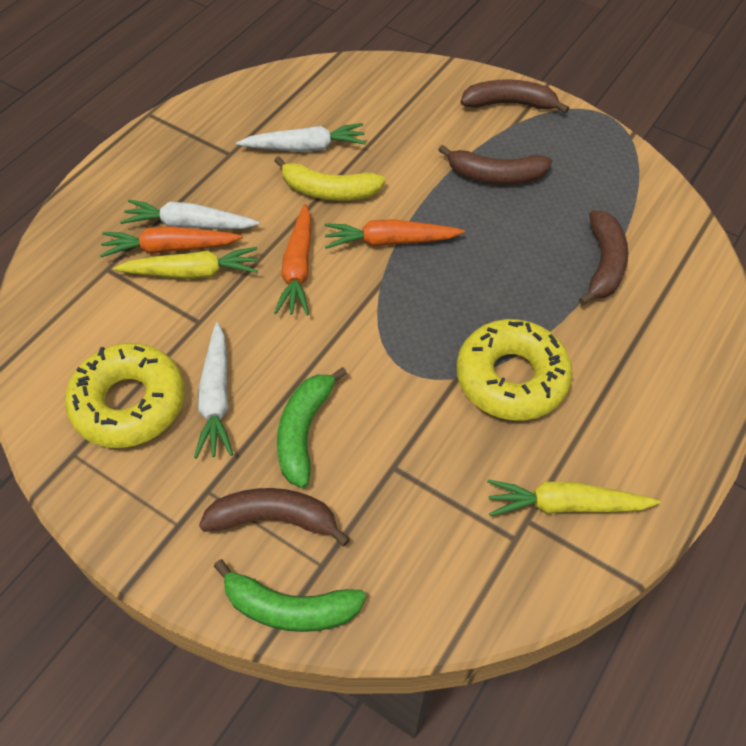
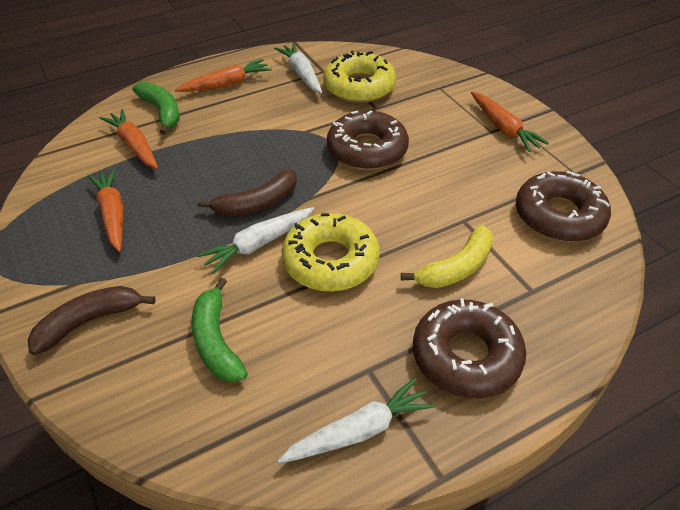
brown banana: 4 -> 2
brown donut: 0 -> 3
orange carrot: 3 -> 4
yellow carrot: 2 -> 0

